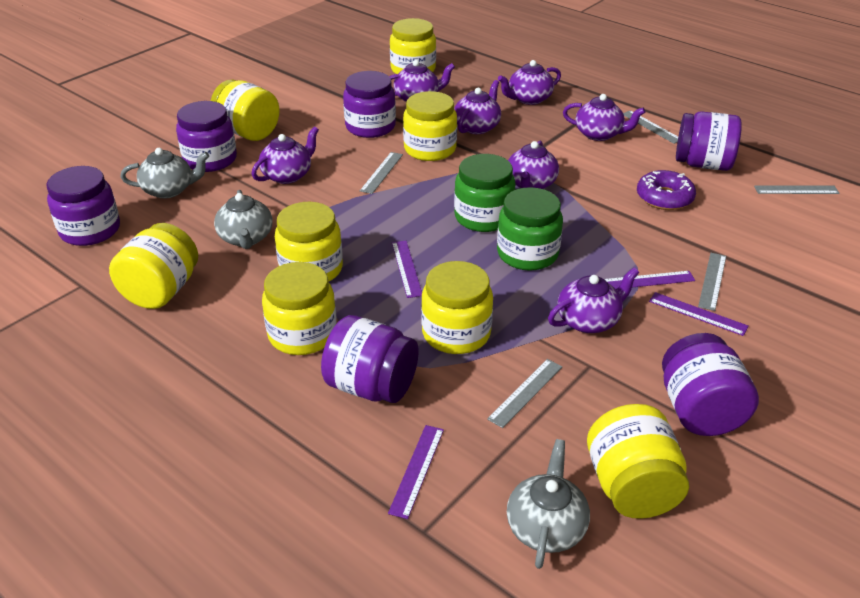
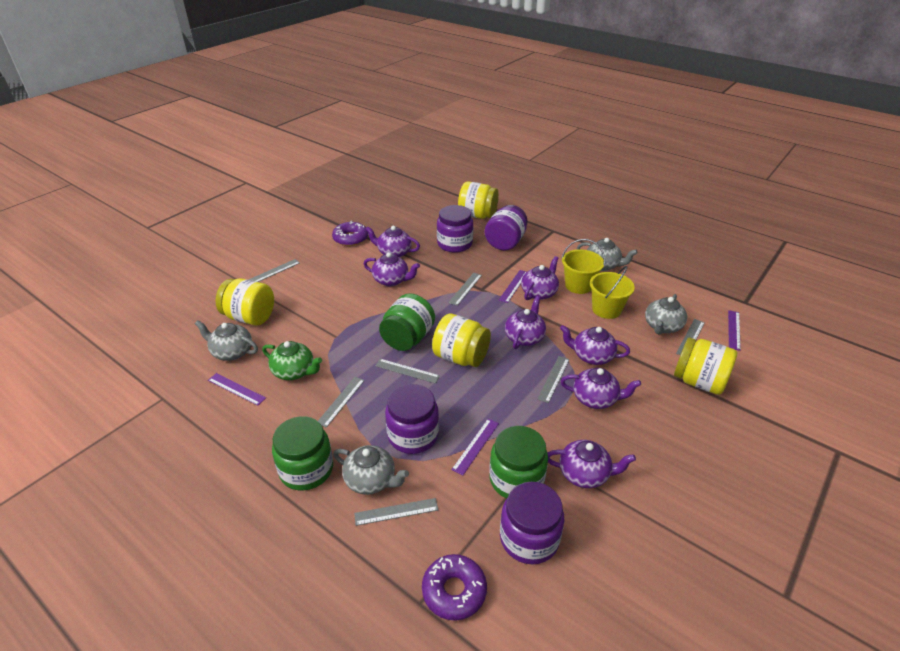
green jar: 2 -> 3
green teapot: 0 -> 1
grey ruler: 5 -> 7
grey teapot: 3 -> 4
purple donut: 1 -> 2
purple jar: 6 -> 4
yellow bucket: 0 -> 2
yellow jar: 8 -> 4

